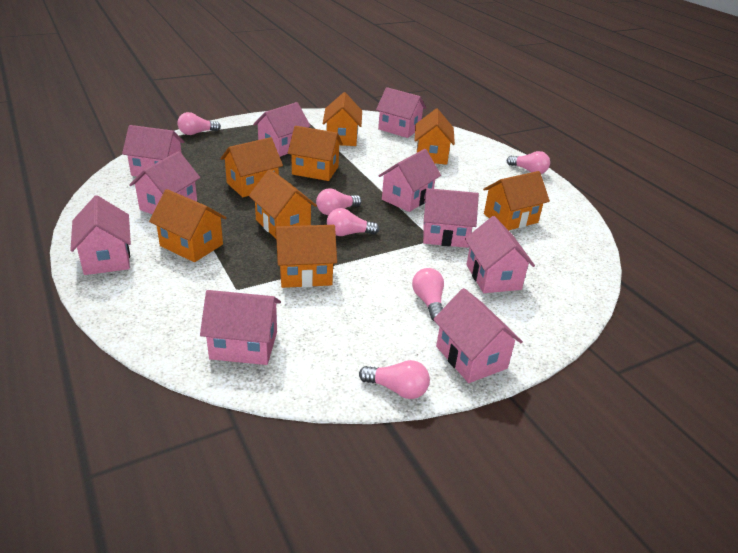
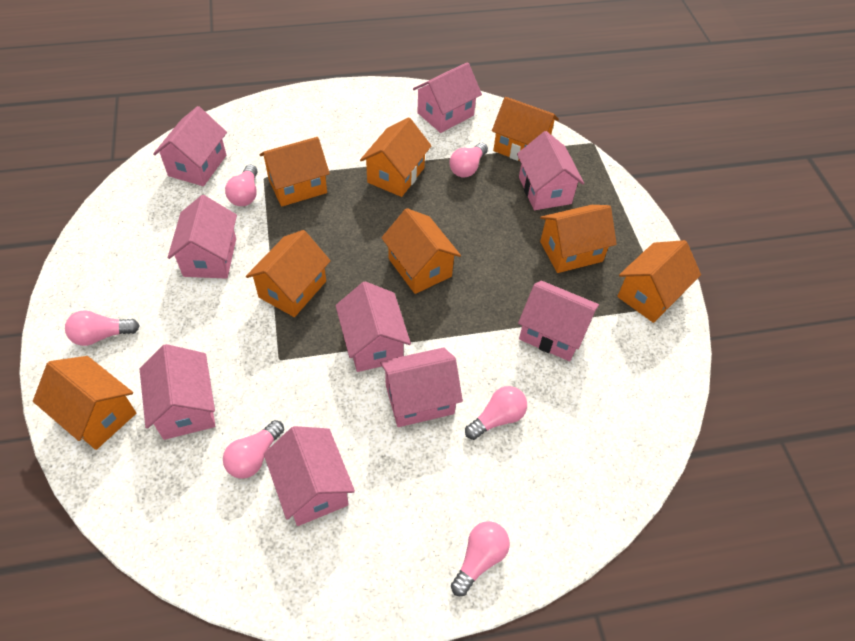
pink house: 10 -> 9

